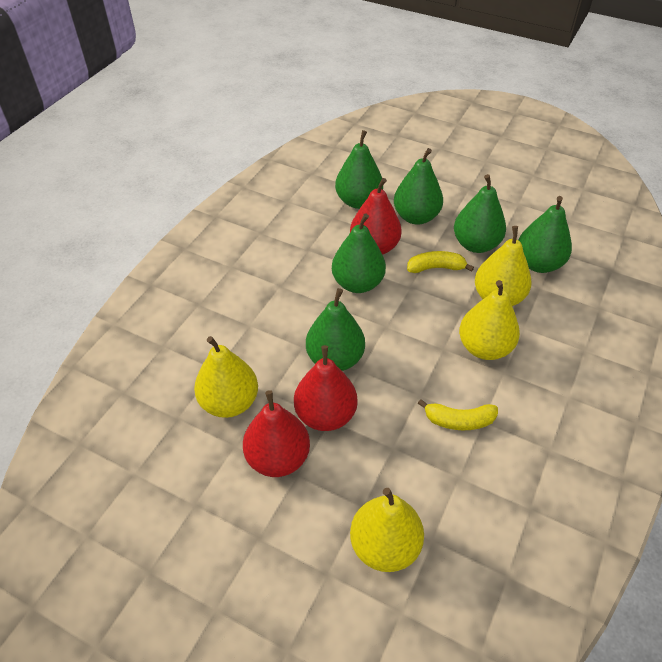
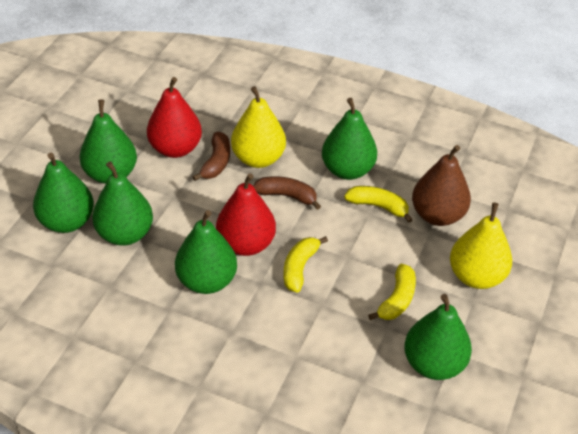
brown banana: 0 -> 2
brown pear: 0 -> 1
red pear: 3 -> 2
yellow banana: 2 -> 3
yellow pear: 4 -> 2

